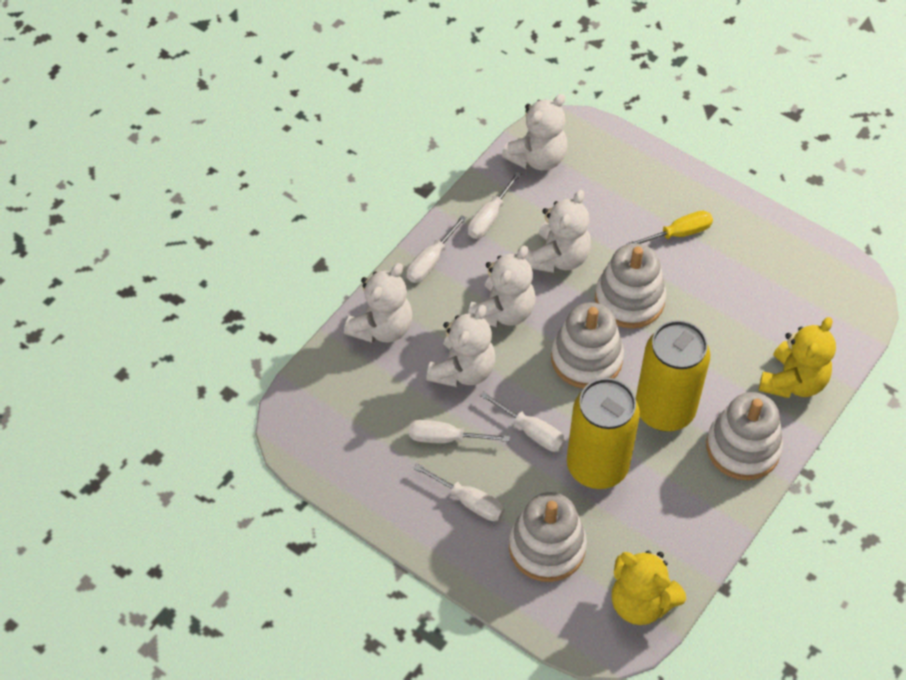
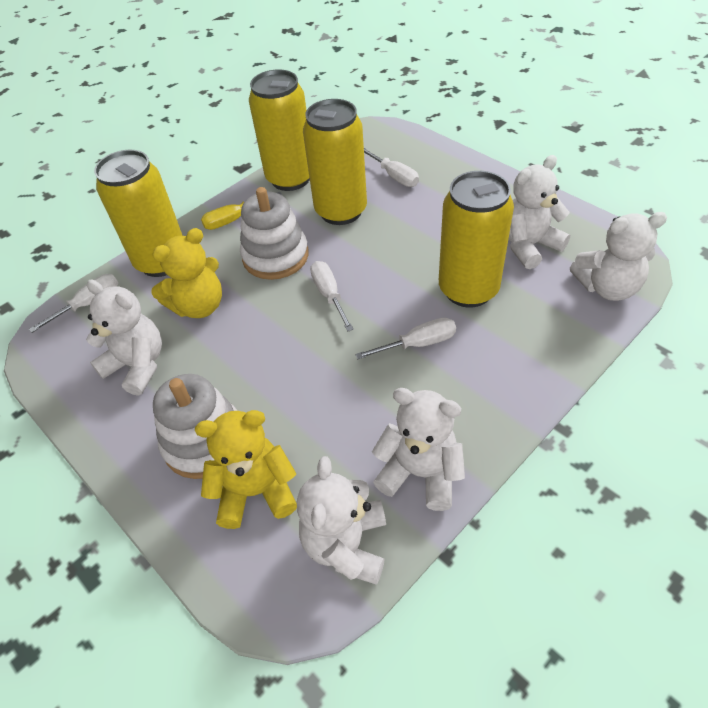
white screwdriver: 5 -> 4
white stacking toy: 4 -> 2
yellow can: 2 -> 4

